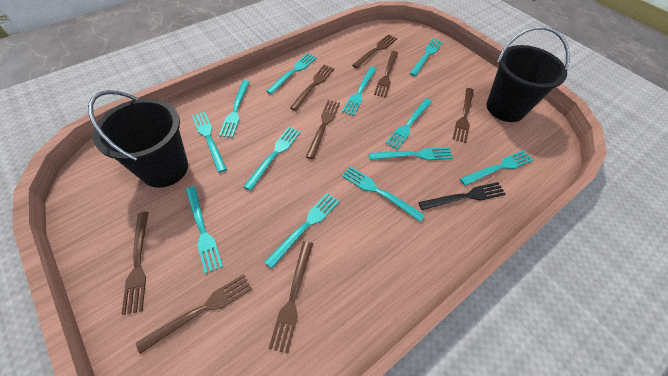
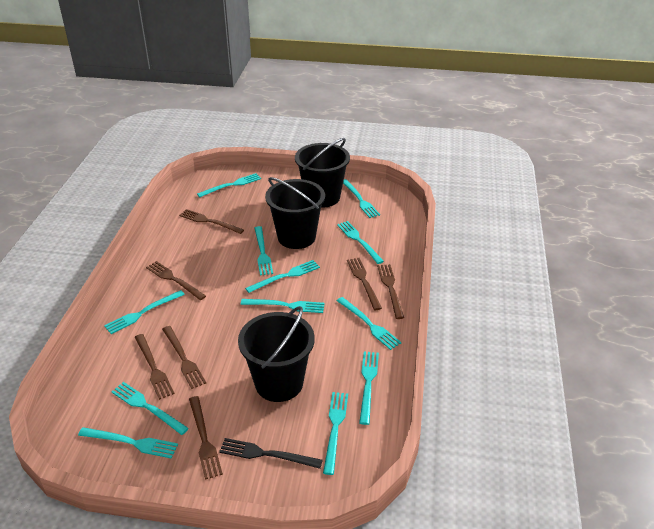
black bucket: 2 -> 3
brown fork: 8 -> 7

